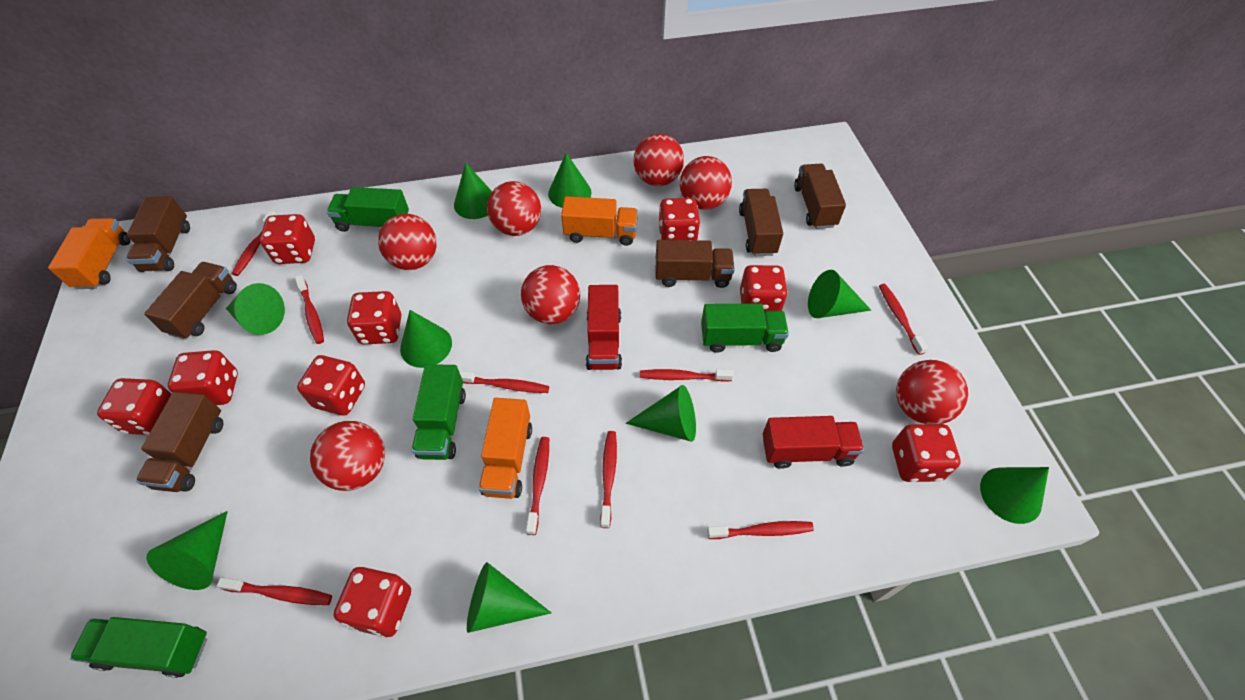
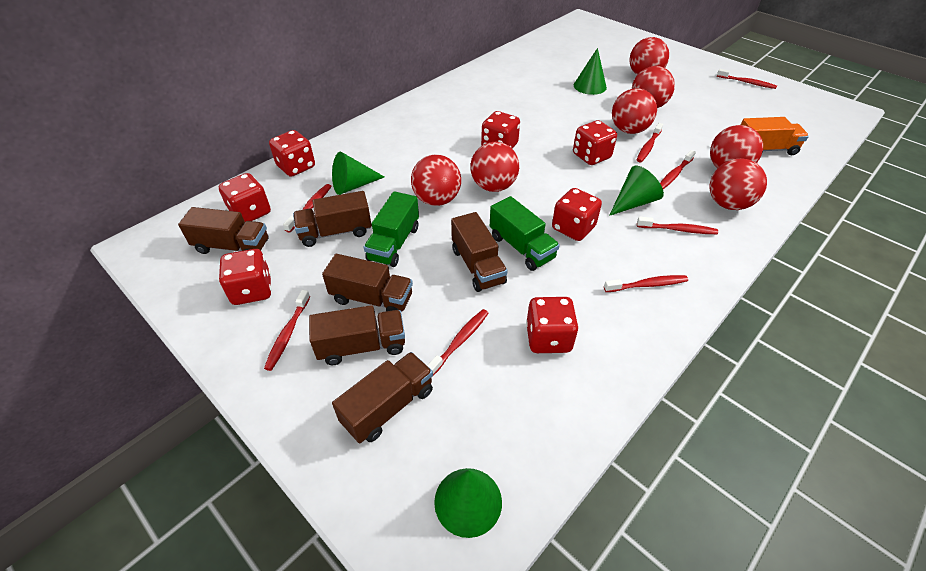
green cone: 9 -> 4
green truck: 4 -> 2
orange truck: 3 -> 1
red dice: 9 -> 7
red toothbrush: 9 -> 8
red truck: 2 -> 0

